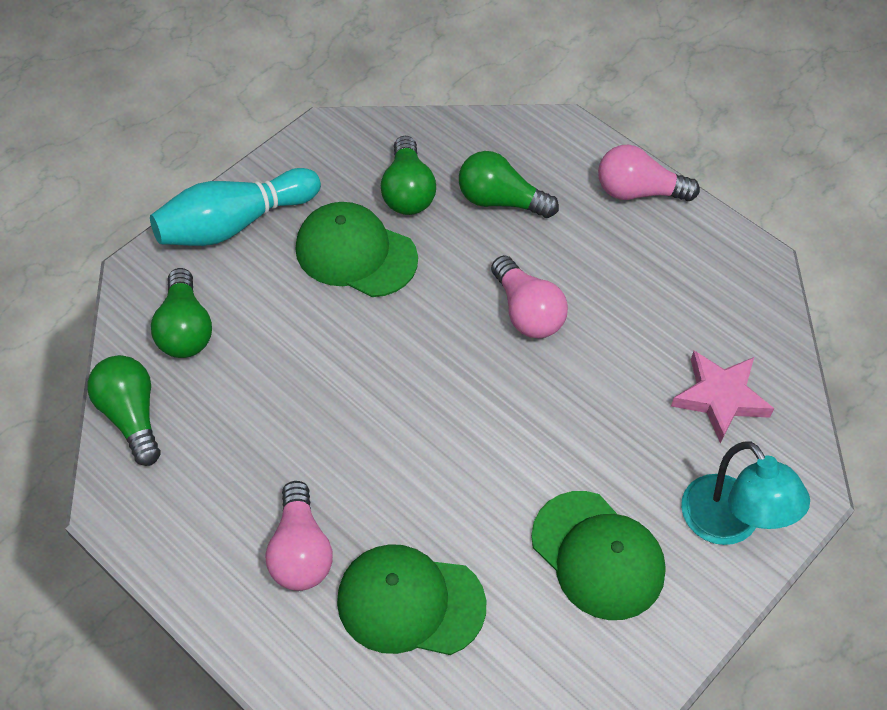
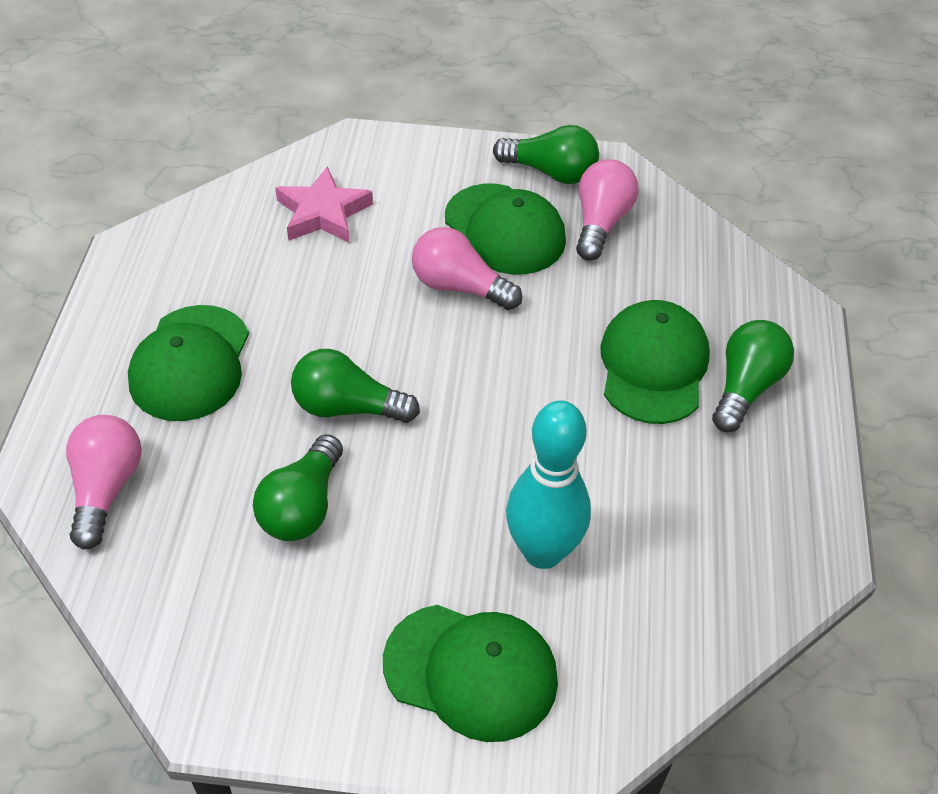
green cap: 3 -> 4
turquoise lamp: 1 -> 0

